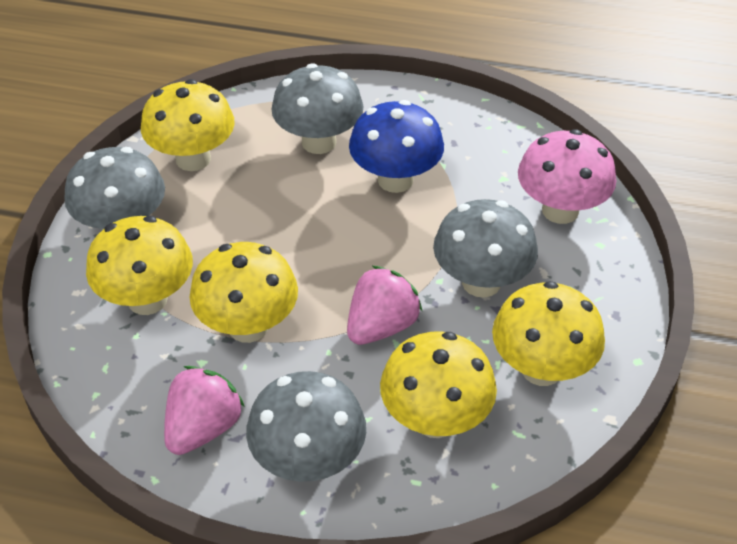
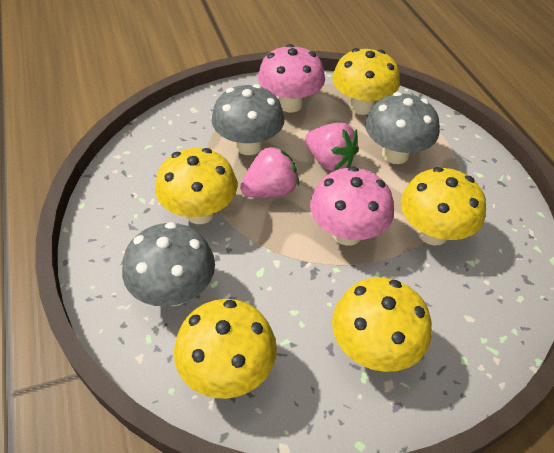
blue mushroom: 1 -> 0
grey mushroom: 4 -> 3
pink mushroom: 1 -> 2

